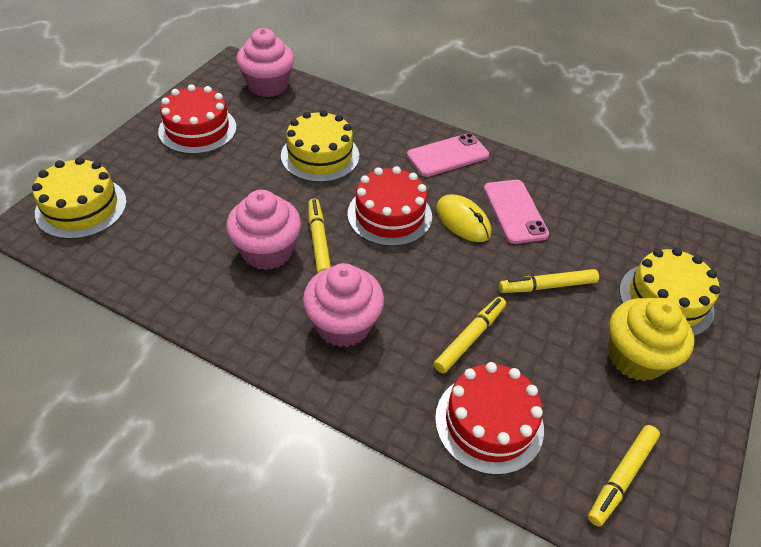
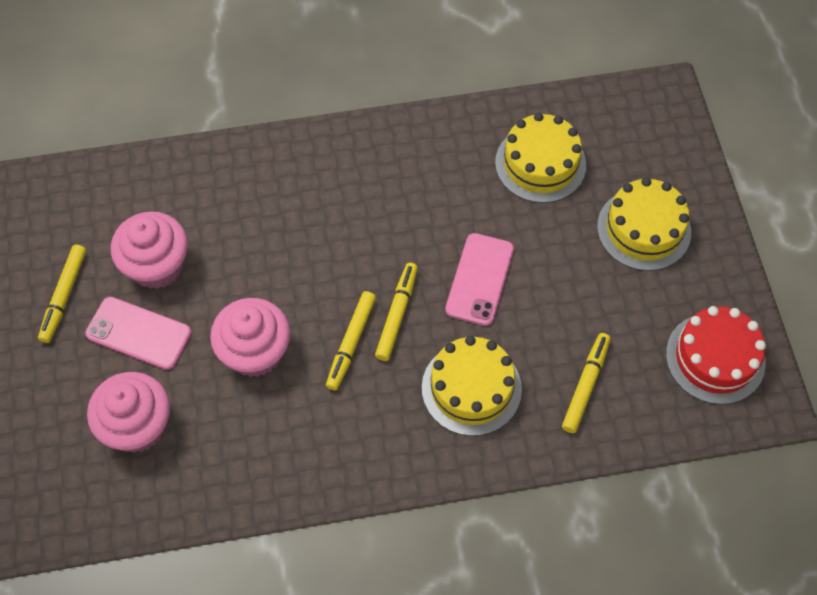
red cake: 3 -> 1
yellow cupcake: 1 -> 0
yellow mouse: 1 -> 0

